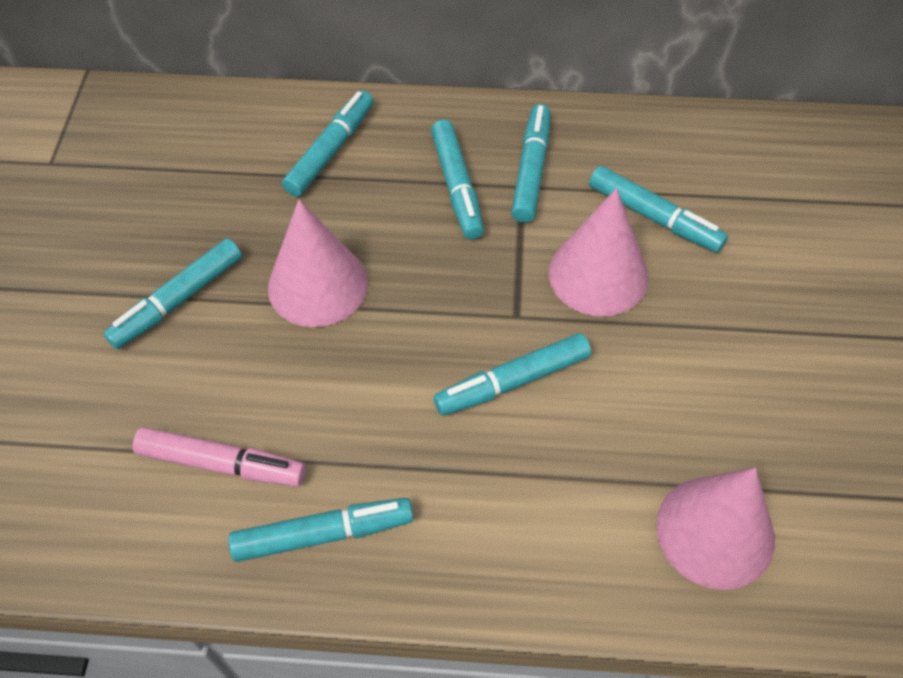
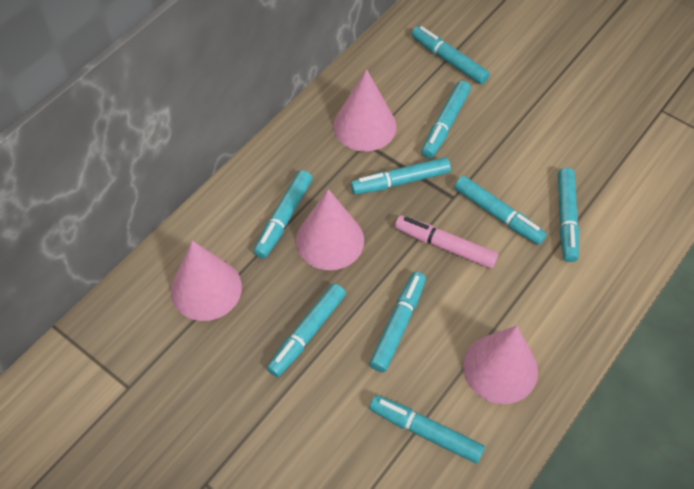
pink cone: 3 -> 4
turquoise marker: 7 -> 9

